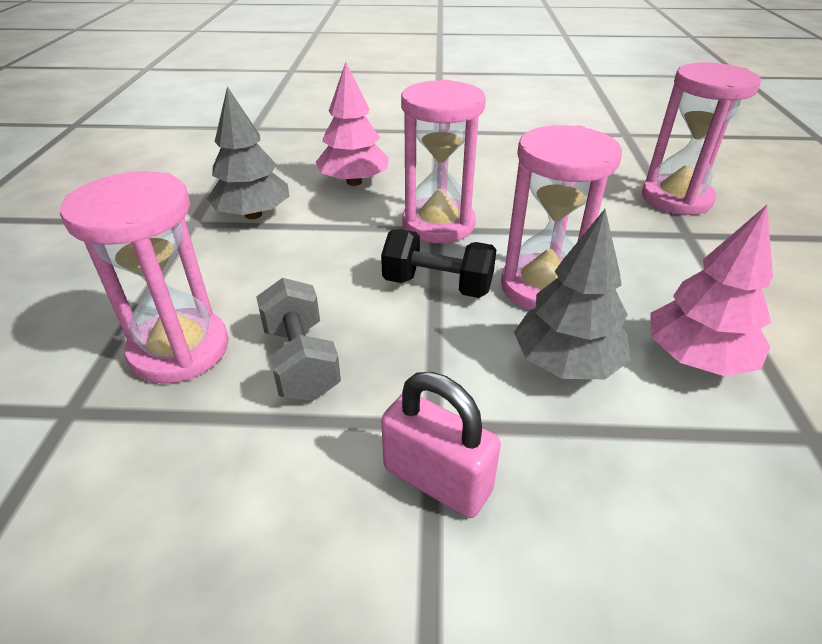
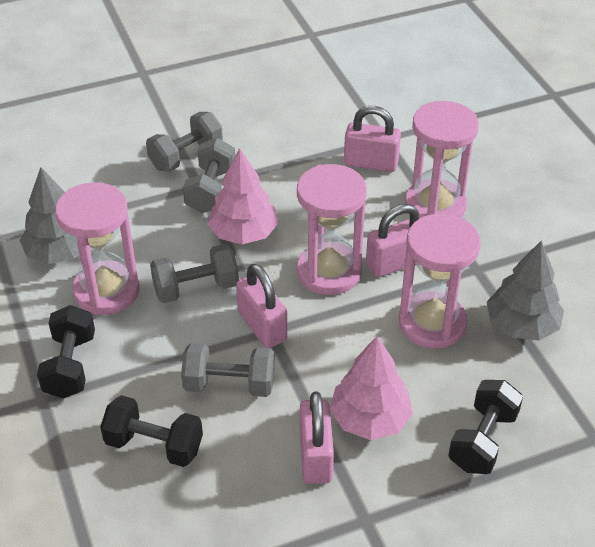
black dumbbell: 1 -> 3
grey dumbbell: 1 -> 4
pink padlock: 1 -> 4

